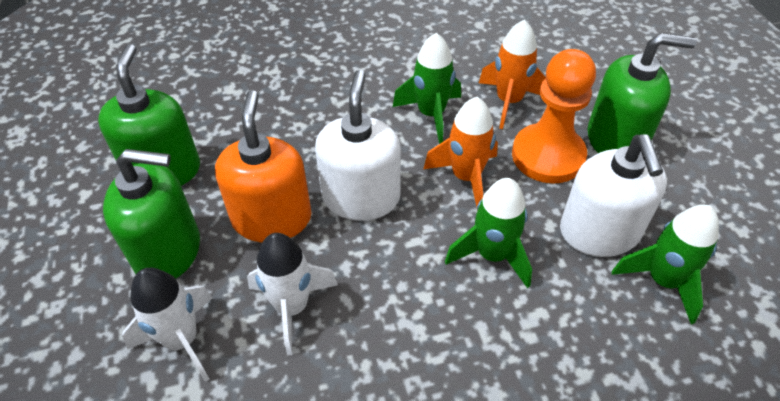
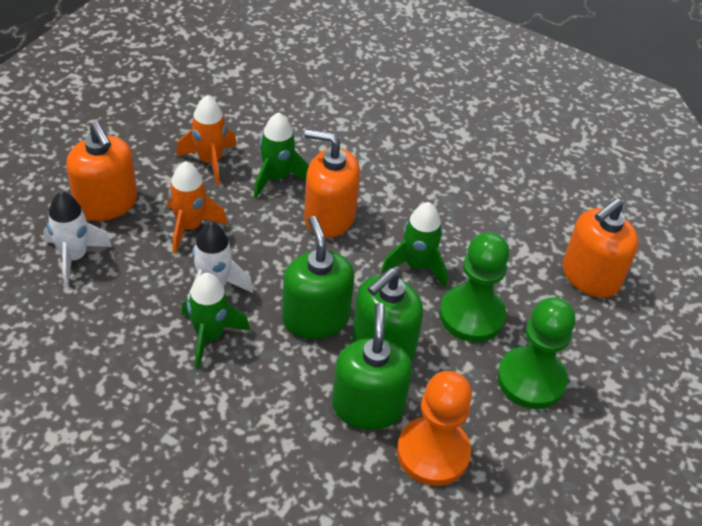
green pawn: 0 -> 2
orange soap dispenser: 1 -> 3
white soap dispenser: 2 -> 0

